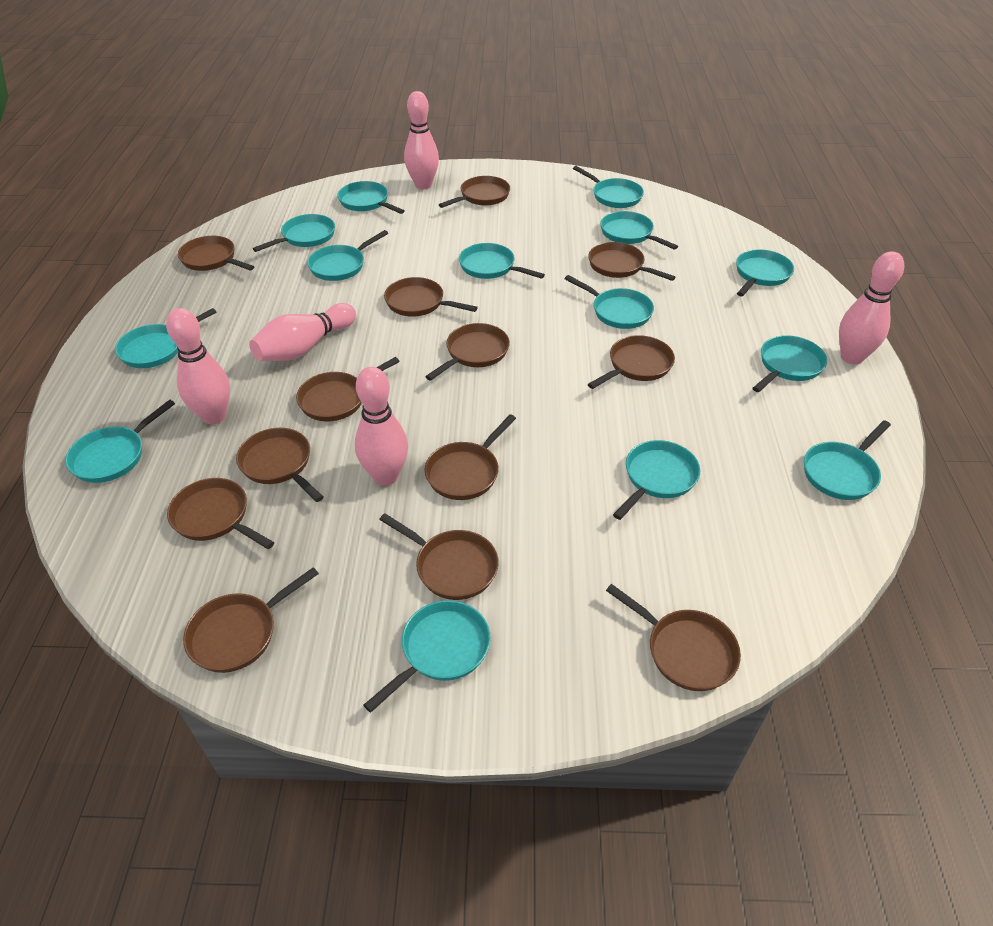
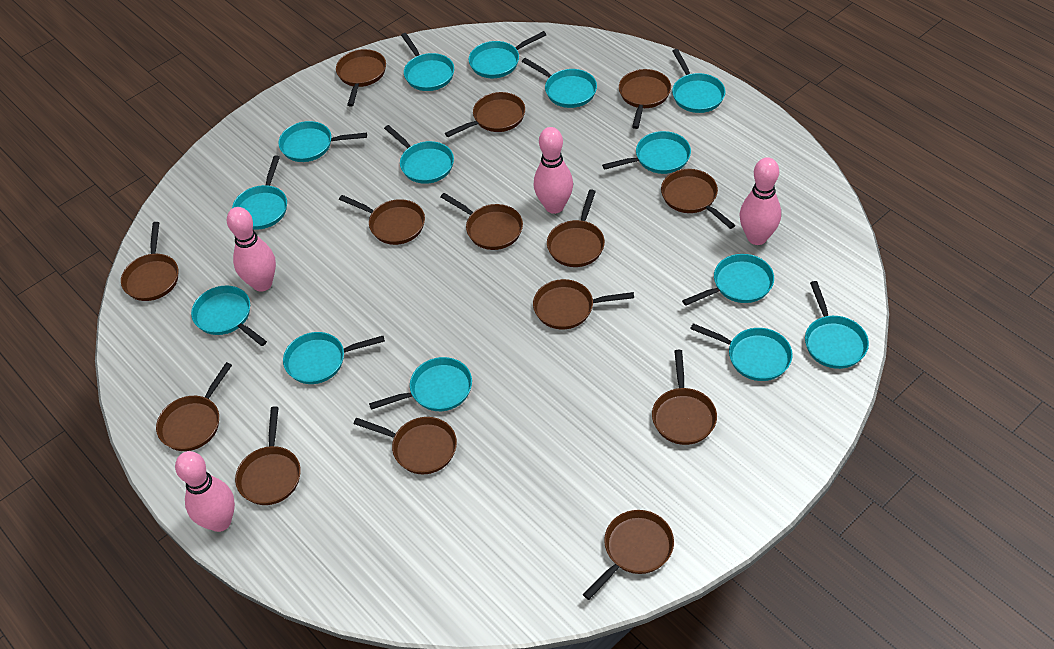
brown pan: 13 -> 14
pink bowling pin: 5 -> 4

